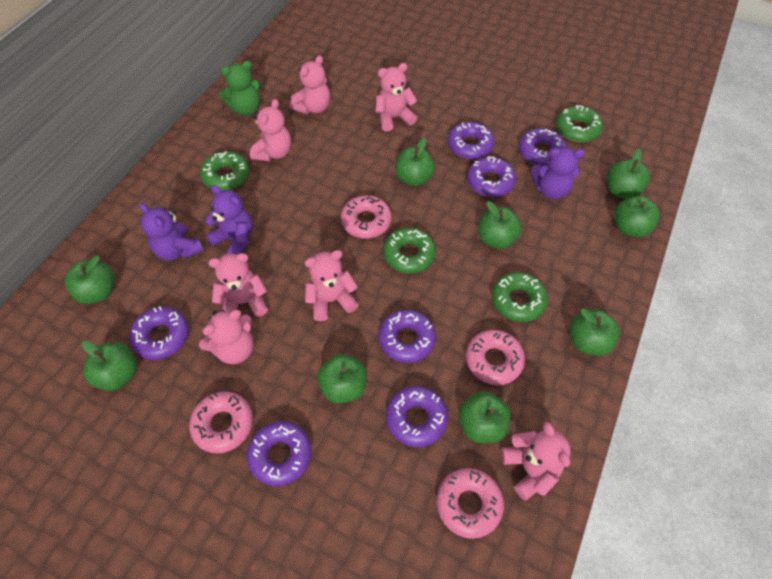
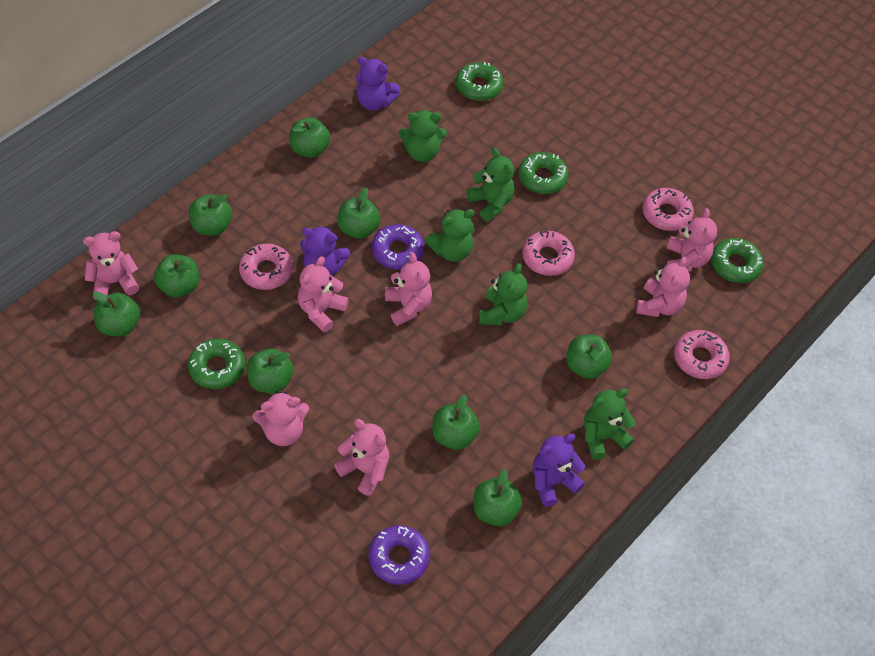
green teddy bear: 1 -> 5
purple donut: 7 -> 2

